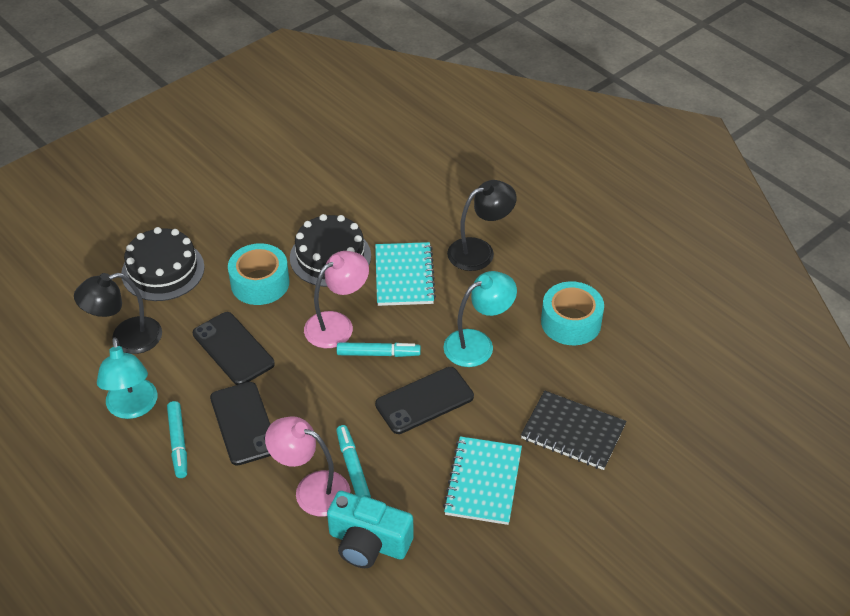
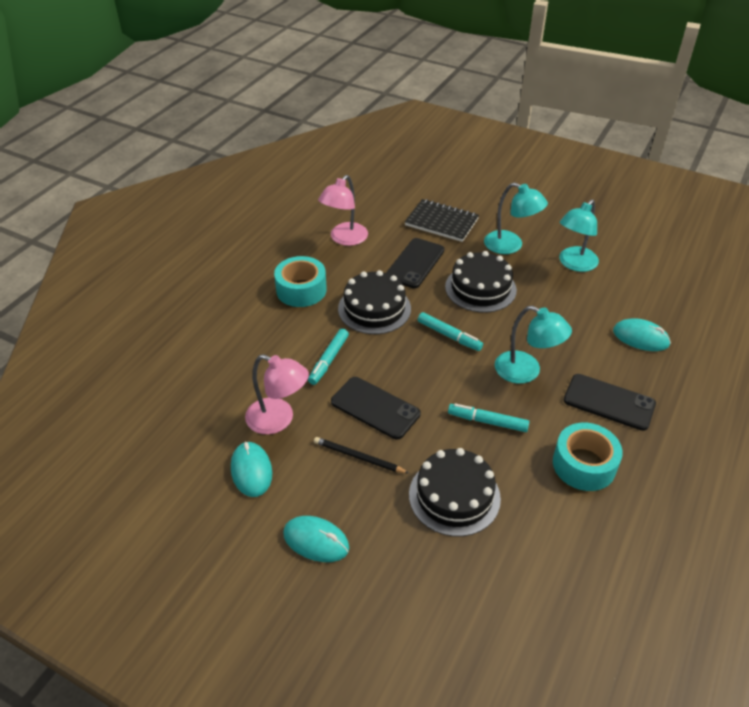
black cake: 2 -> 3
black lamp: 2 -> 0
black pencil: 0 -> 1
turquoise camera: 1 -> 0
turquoise lamp: 2 -> 3
turquoise mouse: 0 -> 3
turquoise notebook: 2 -> 0

